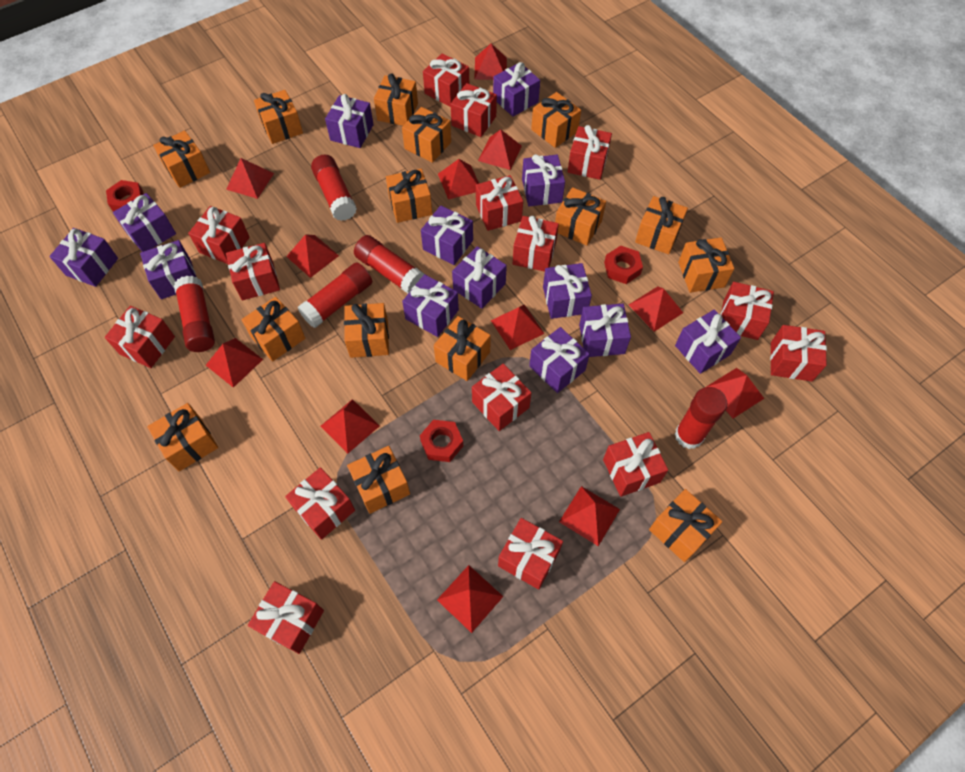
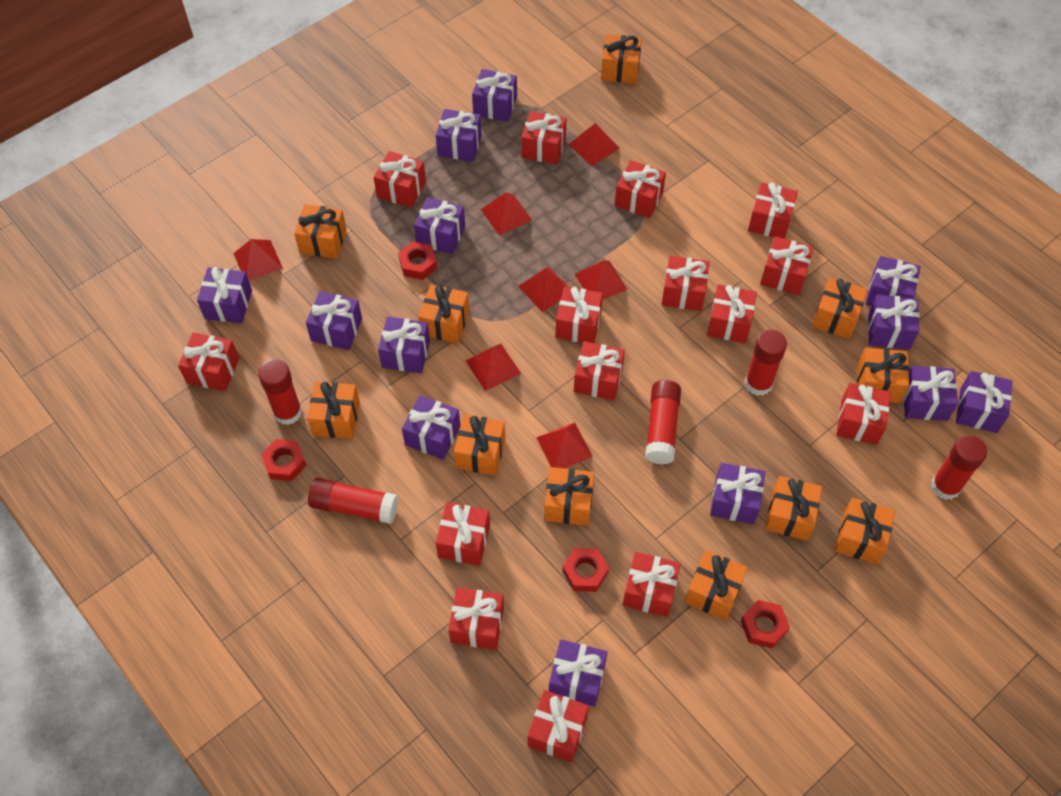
orange gift: 15 -> 11
red nut: 3 -> 4
red pyramid: 12 -> 7

